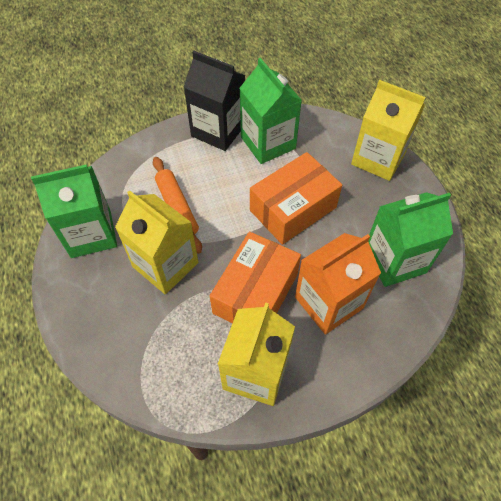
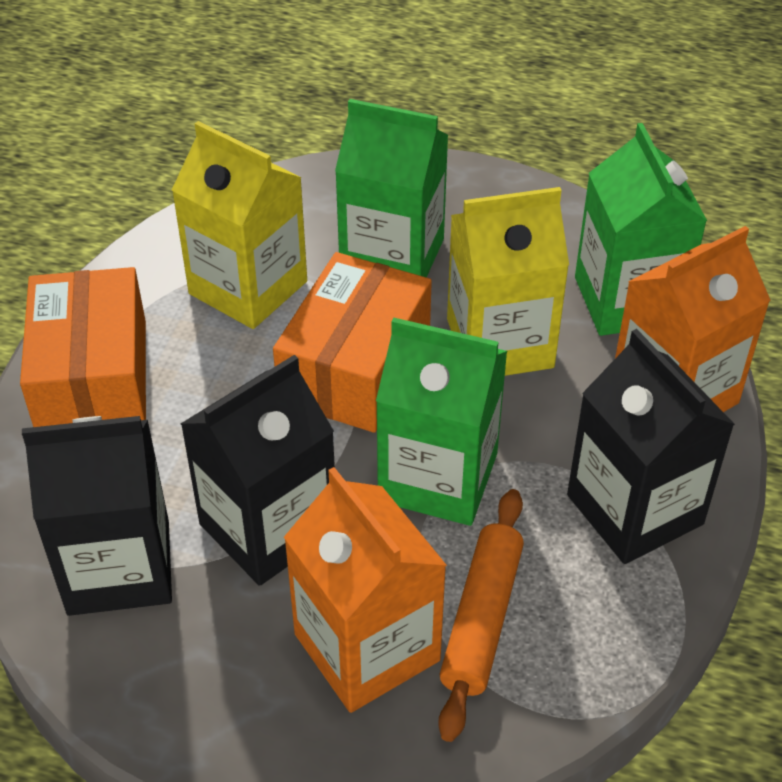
black carton: 1 -> 3
orange carton: 1 -> 2
yellow carton: 3 -> 2

